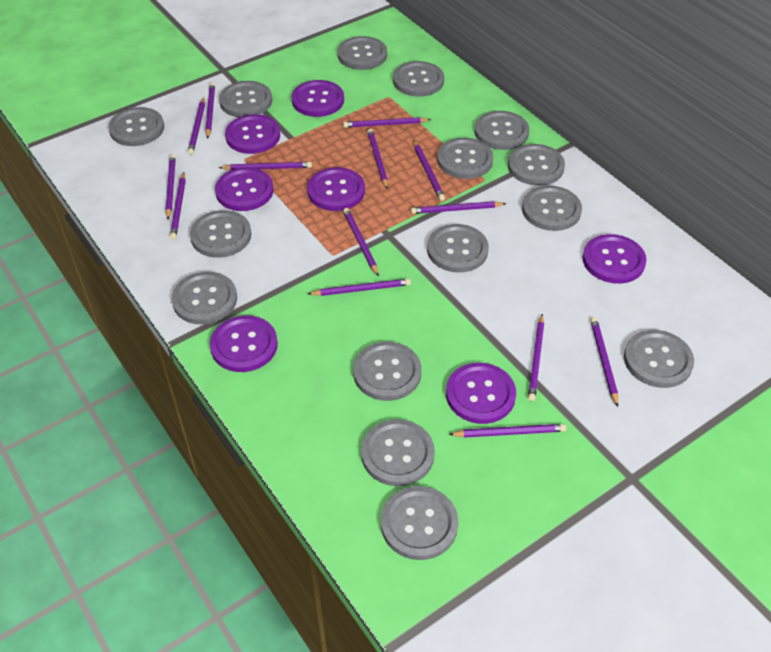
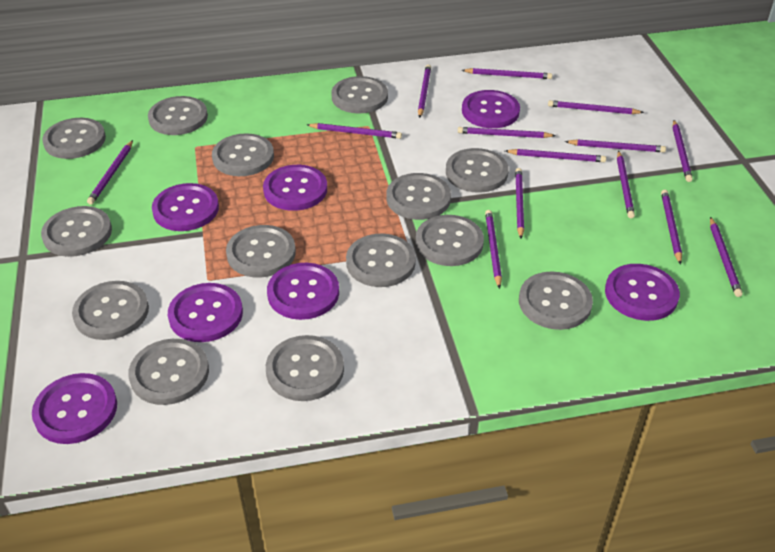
grey button: 15 -> 14

